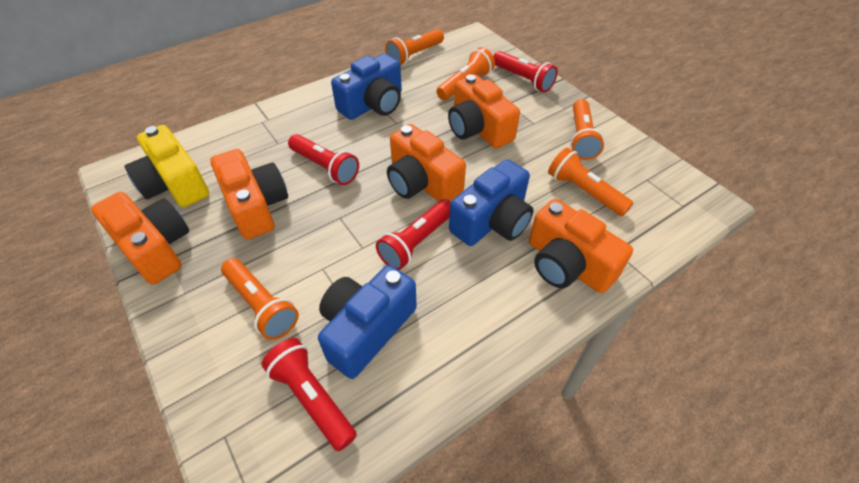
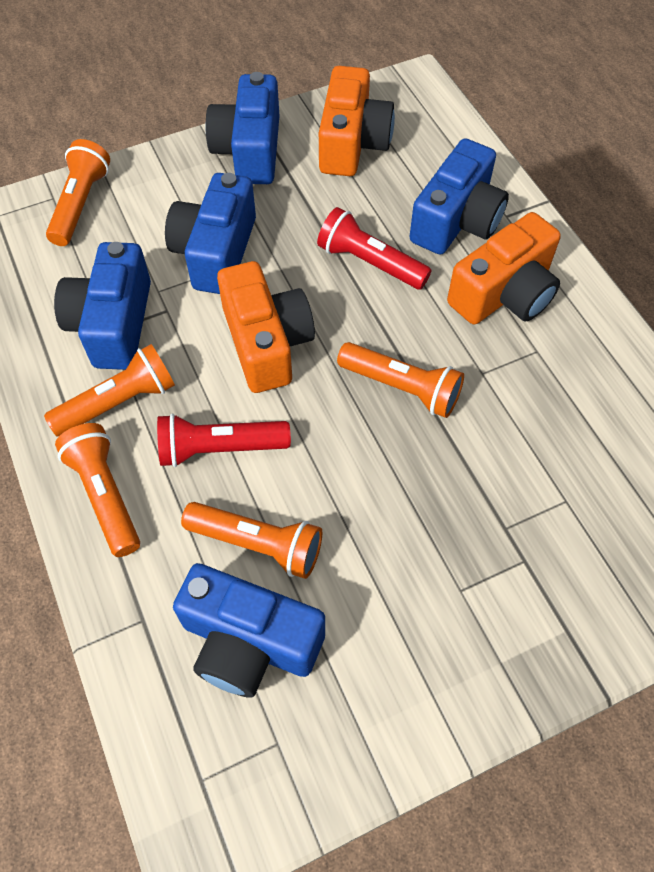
blue camera: 3 -> 5
orange camera: 5 -> 3
red flashlight: 4 -> 2
yellow camera: 1 -> 0

